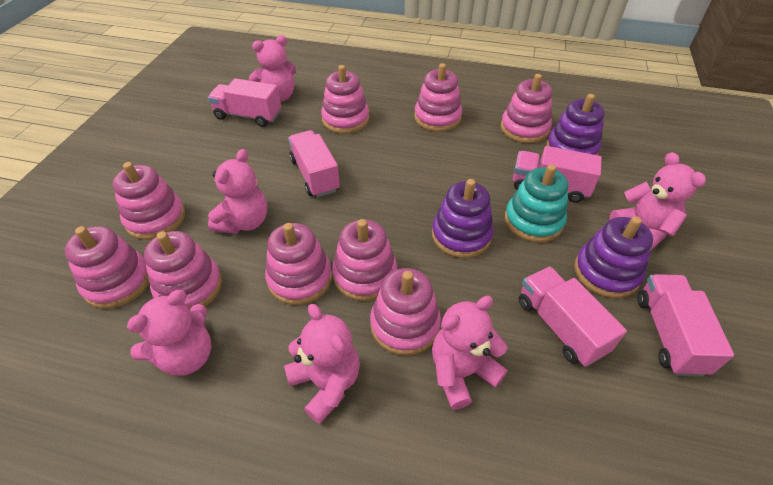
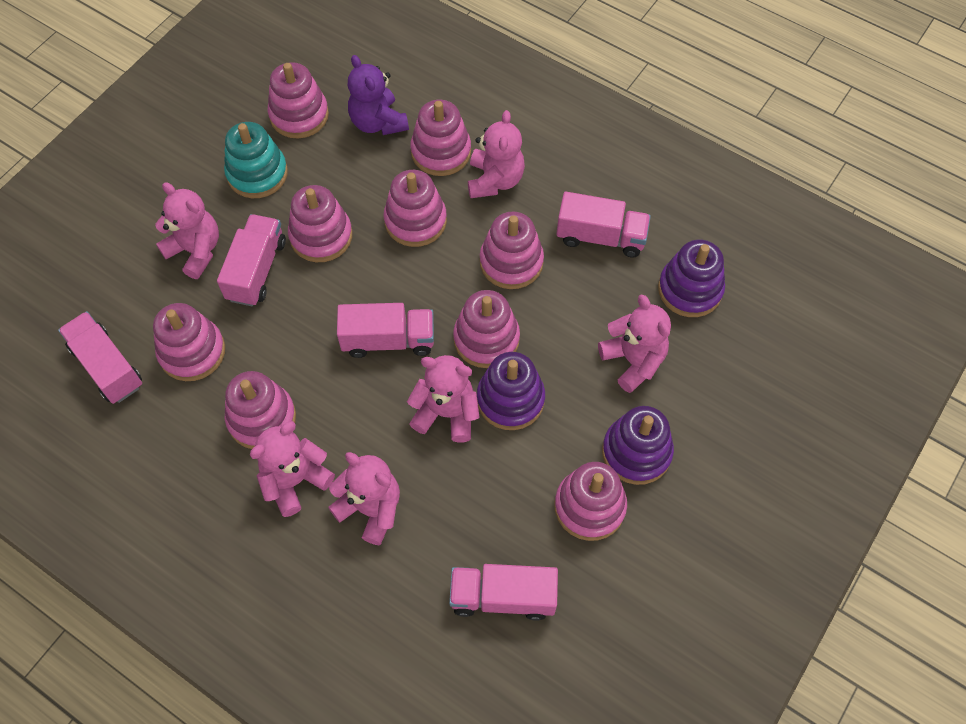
purple teddy bear: 0 -> 1

